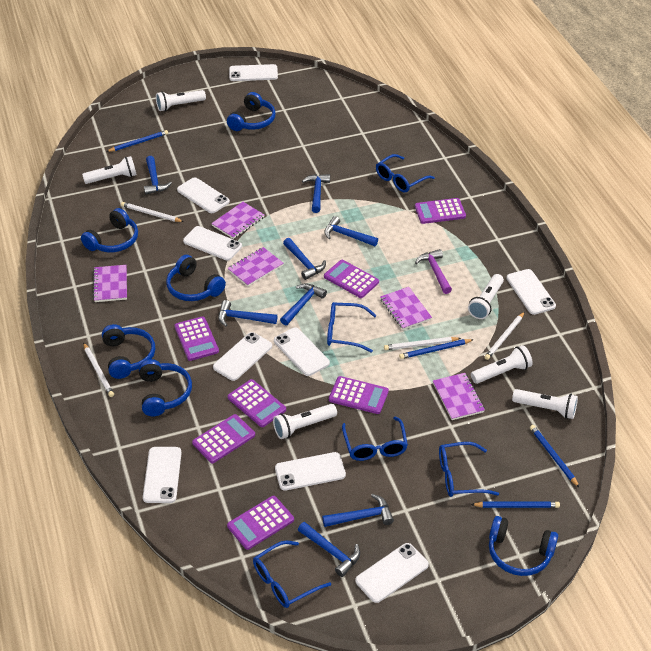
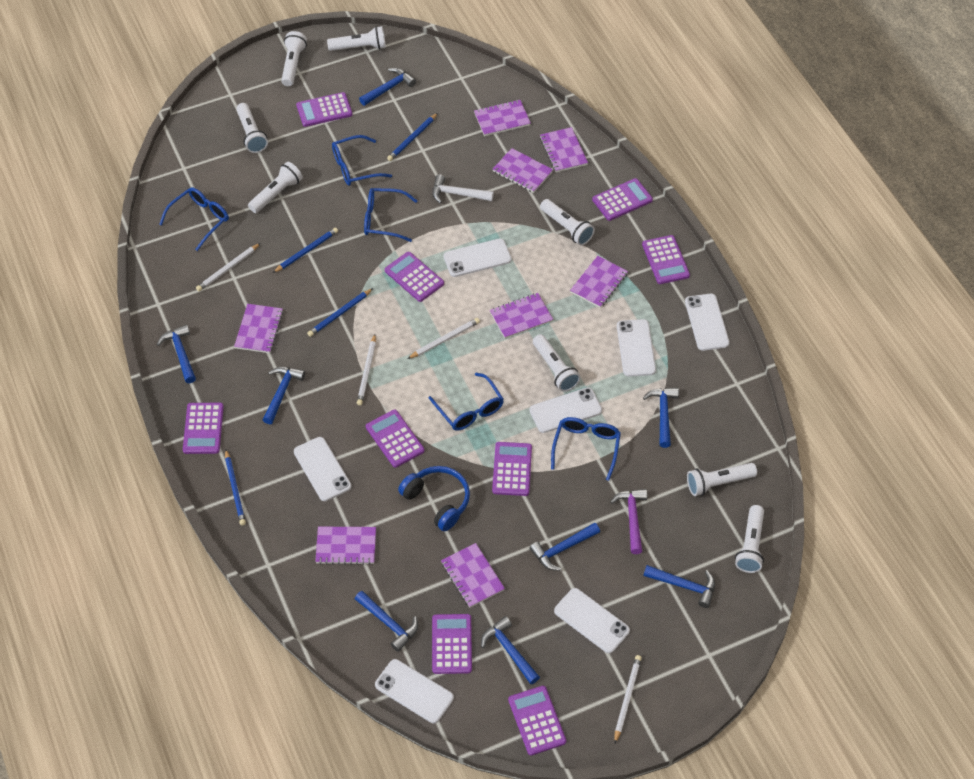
blue headphones: 6 -> 1
purple calculator: 7 -> 9
purple notebook: 5 -> 8
white flashlight: 6 -> 8
white hammer: 0 -> 1
white phone: 9 -> 7

